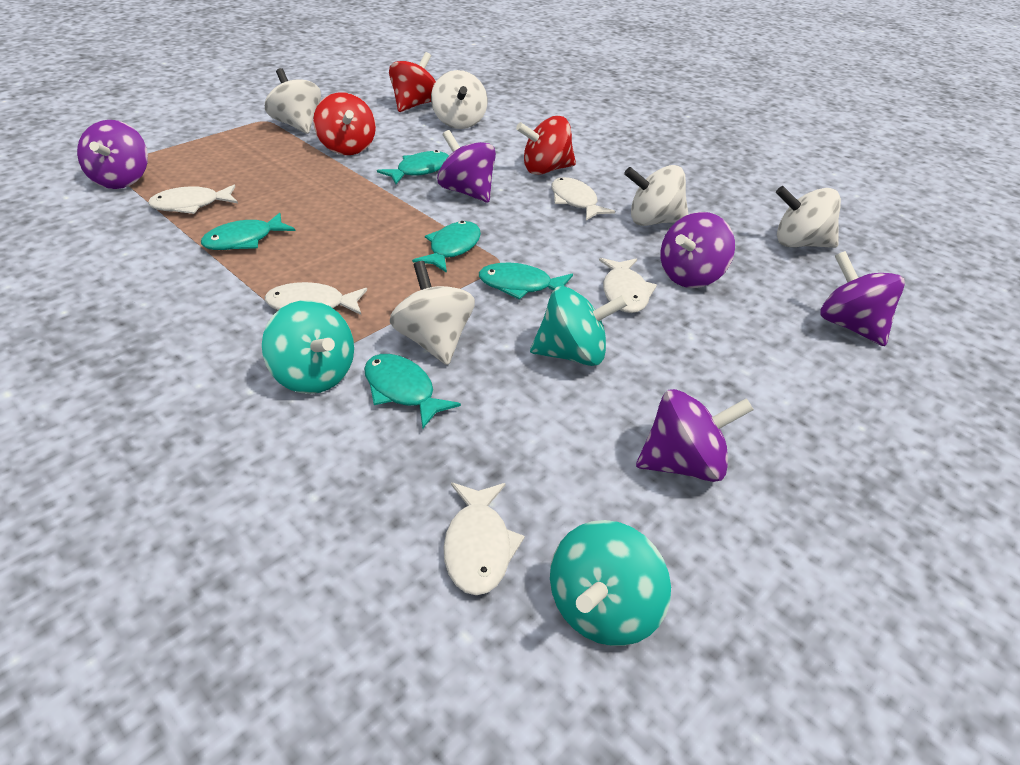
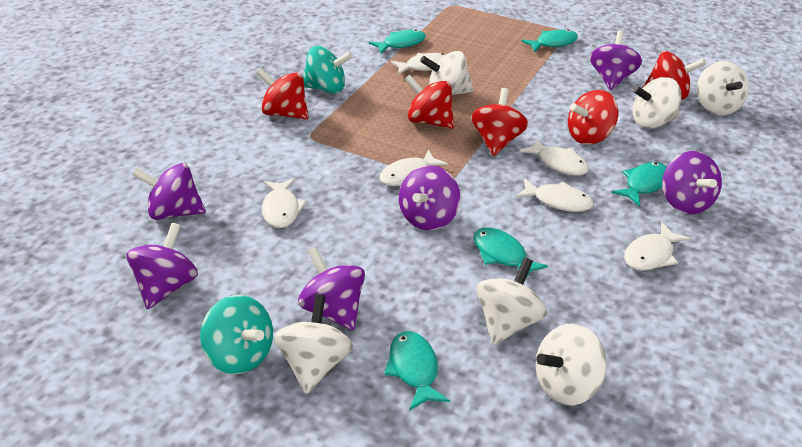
purple spinning top: 5 -> 6
red spinning top: 3 -> 5
turquoise spinning top: 3 -> 2
white fish: 5 -> 6
white spinning top: 5 -> 6

